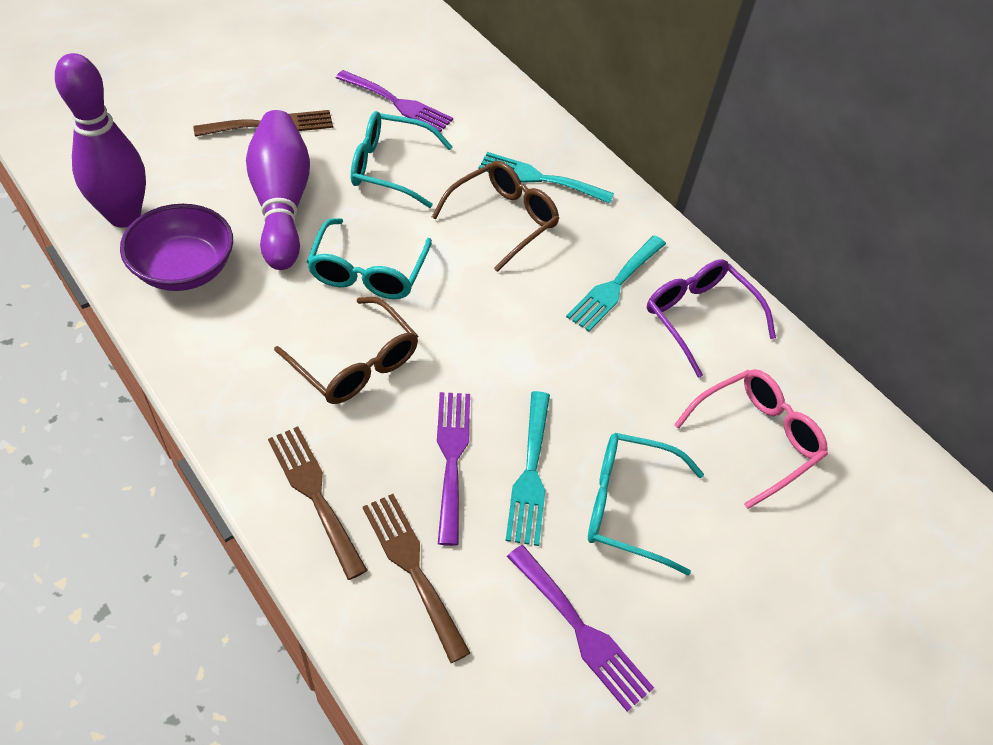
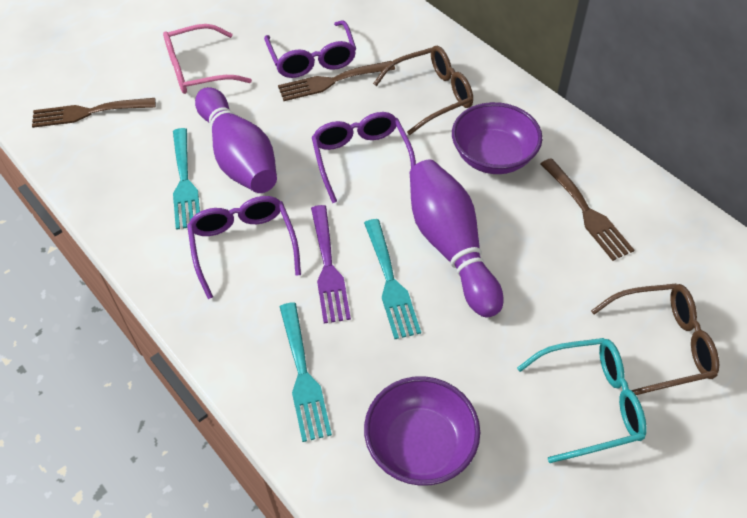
purple bowl: 1 -> 2
purple fork: 3 -> 1
purple glasses: 1 -> 3
turquoise glasses: 3 -> 1

